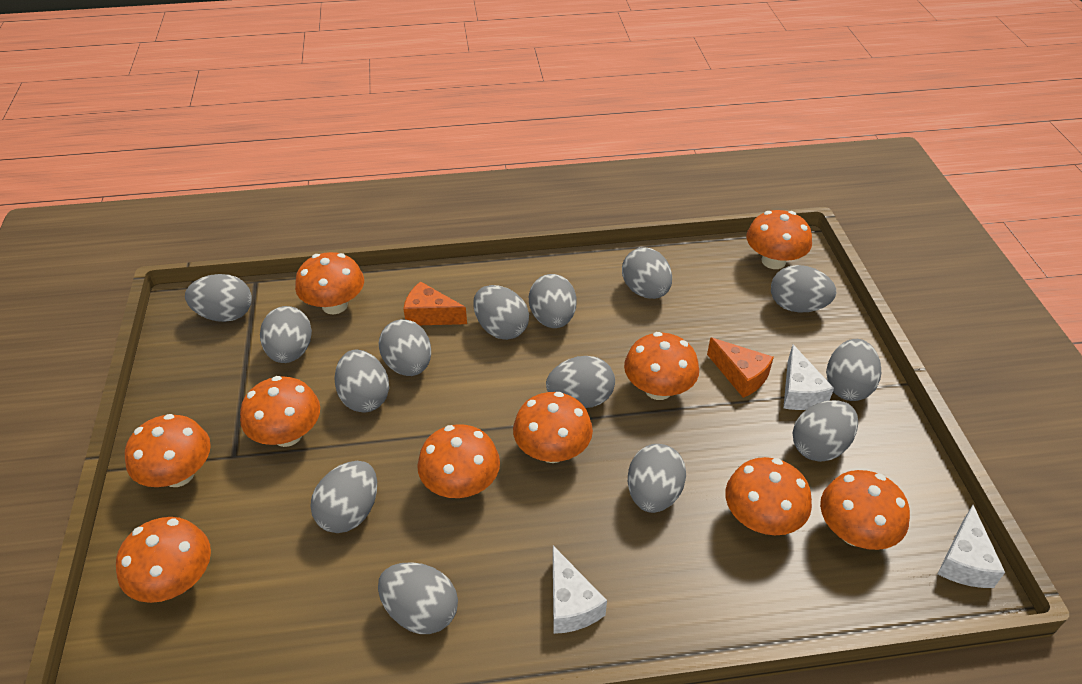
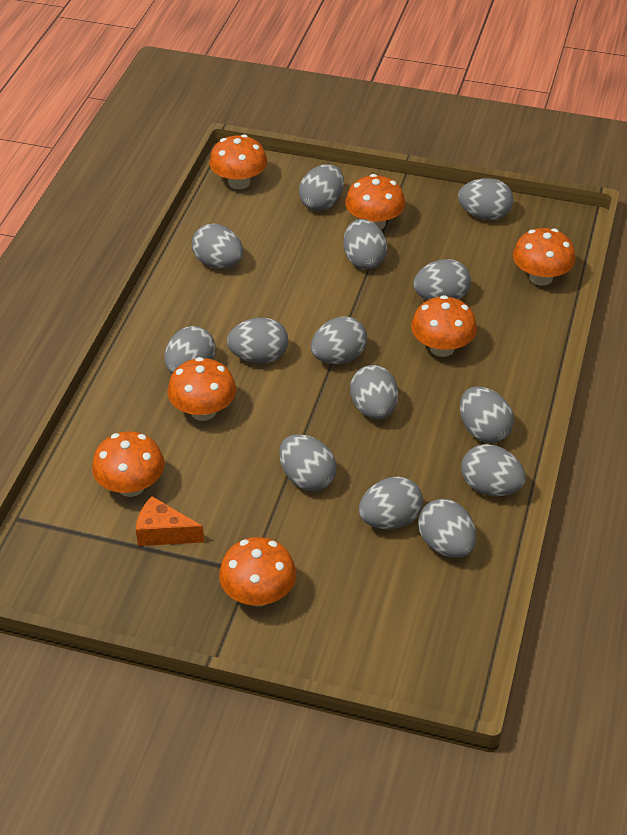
orange cheese: 2 -> 1
orange mushroom: 10 -> 7
white cheese: 3 -> 0

